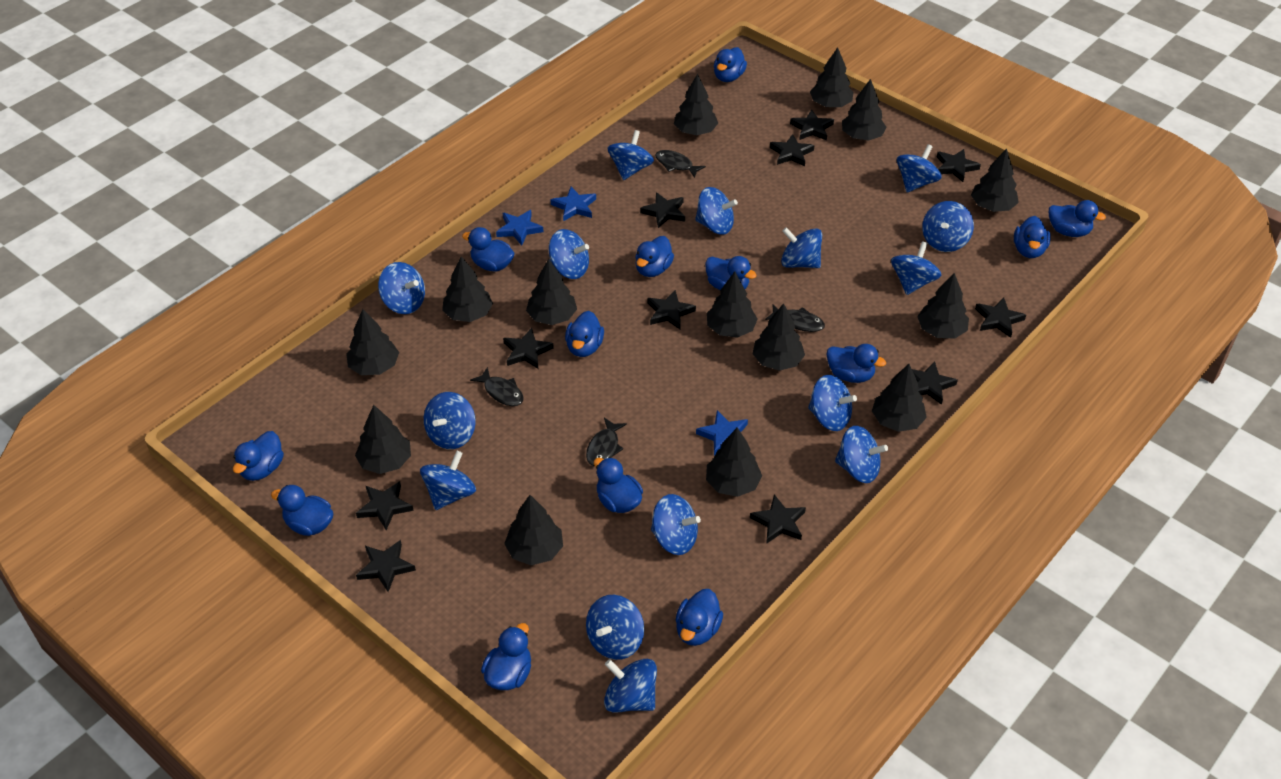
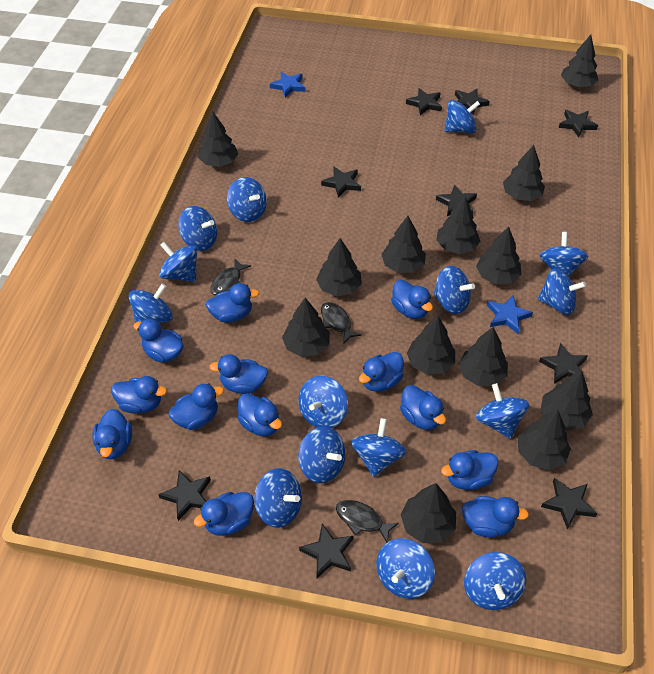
black fish: 4 -> 3
black star: 11 -> 9
black tree: 14 -> 13
blue star: 3 -> 2

